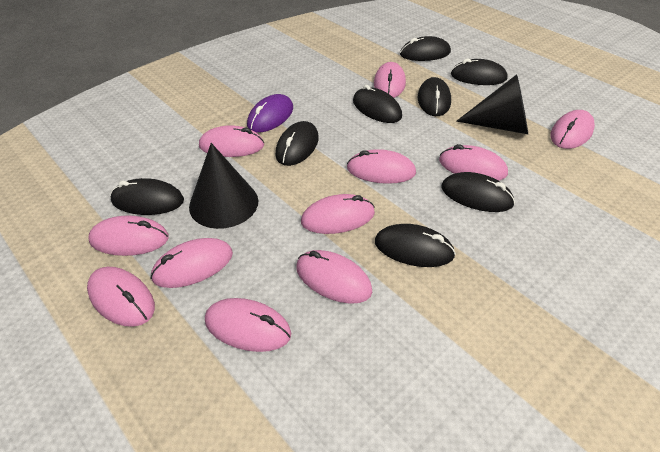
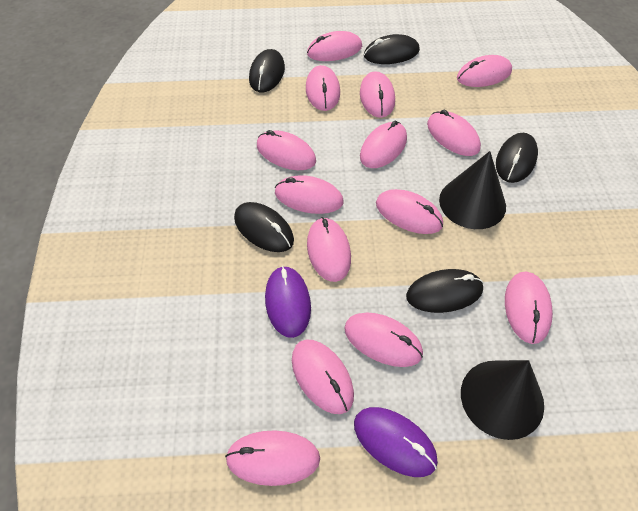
black mouse: 8 -> 5
pink mouse: 11 -> 14
purple mouse: 1 -> 2

